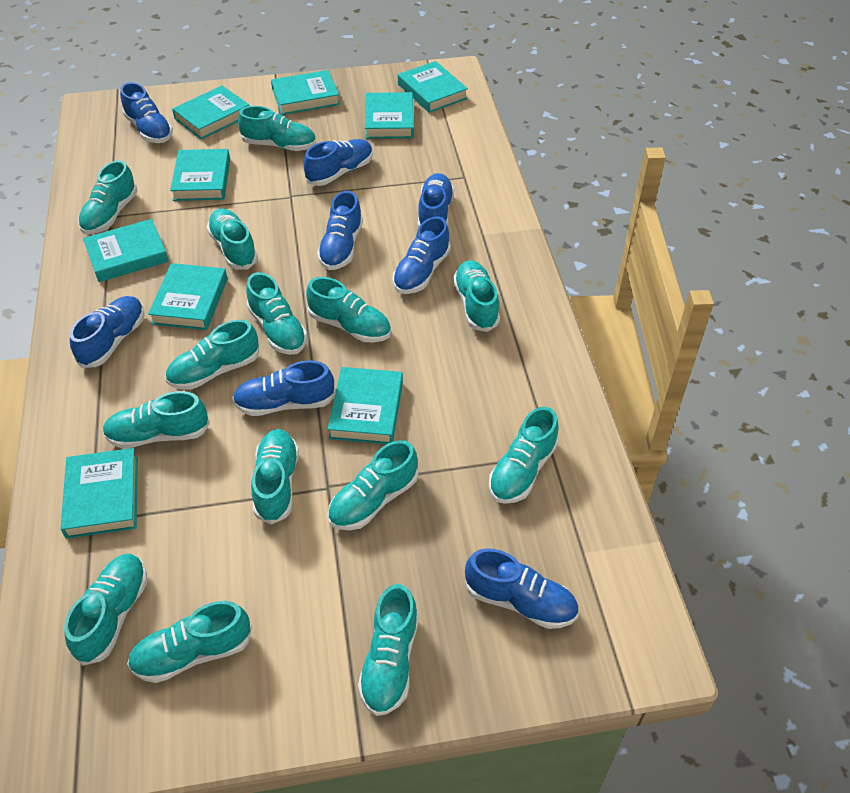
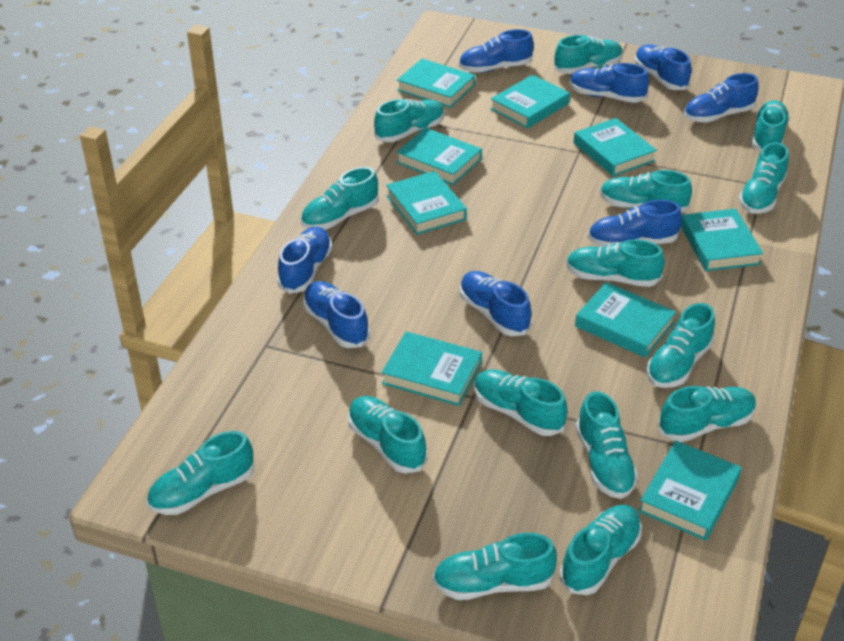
turquoise shoe: 14 -> 15

